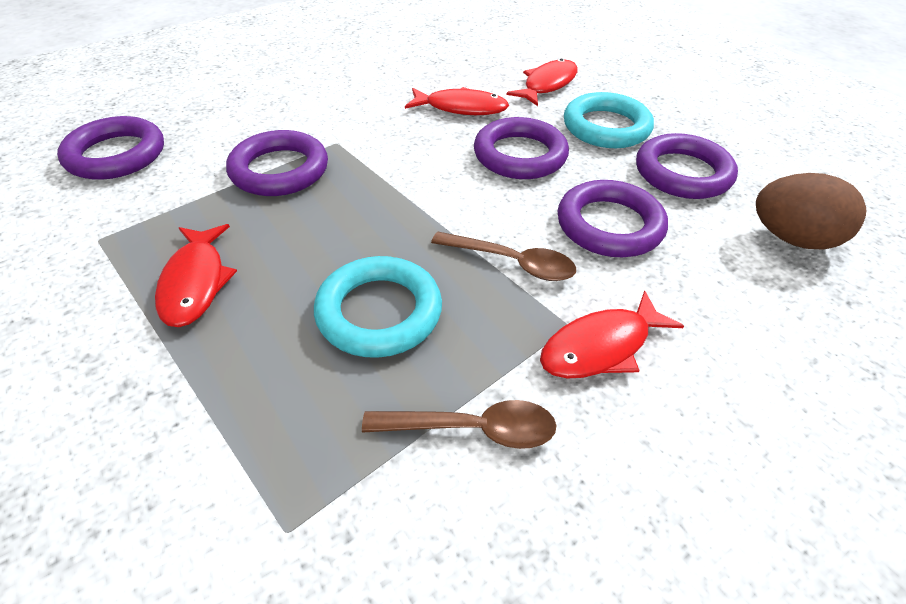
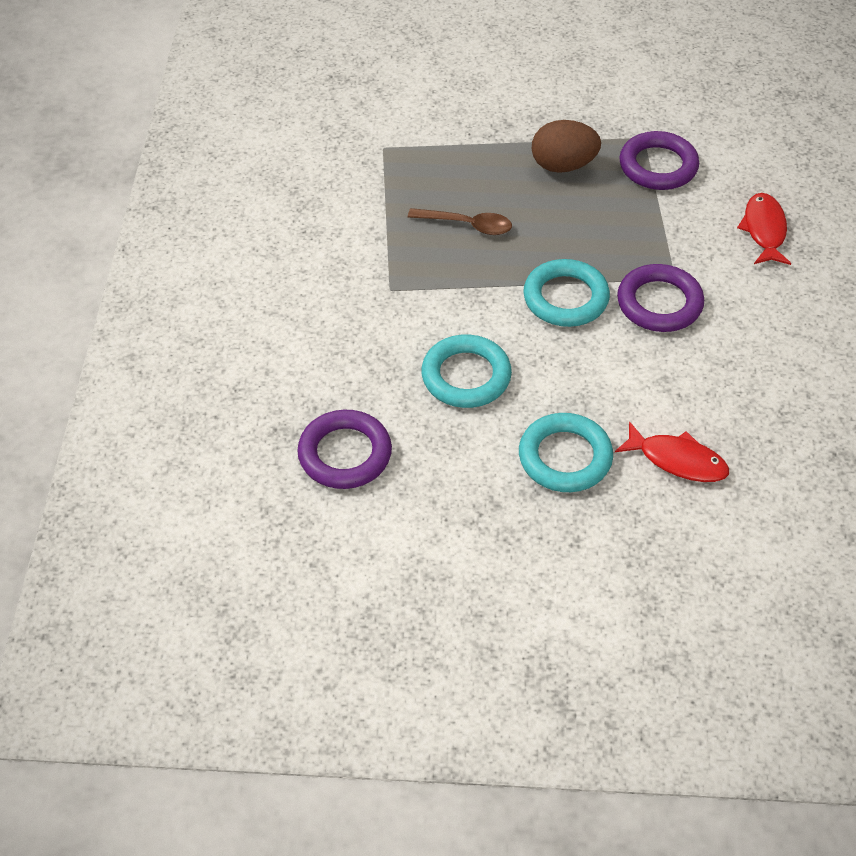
brown spoon: 2 -> 1
purple ring: 5 -> 3
red fish: 4 -> 2
turquoise ring: 2 -> 3

